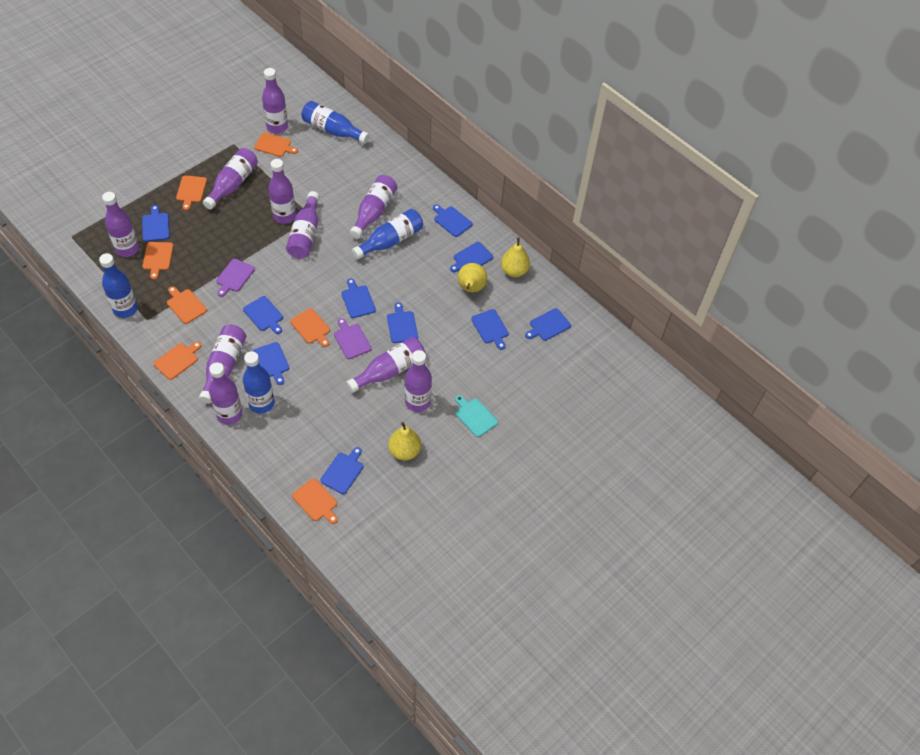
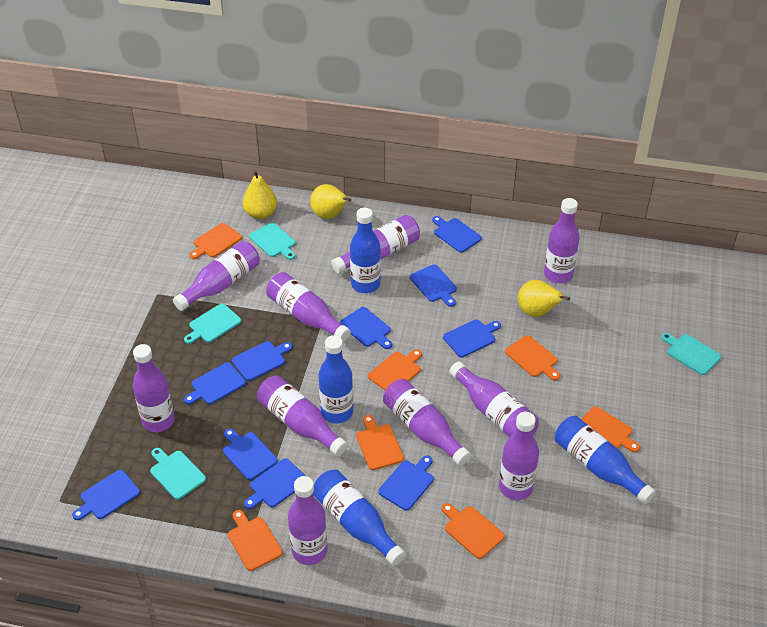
purple cutting board: 2 -> 0
turquoise cutting board: 1 -> 4

